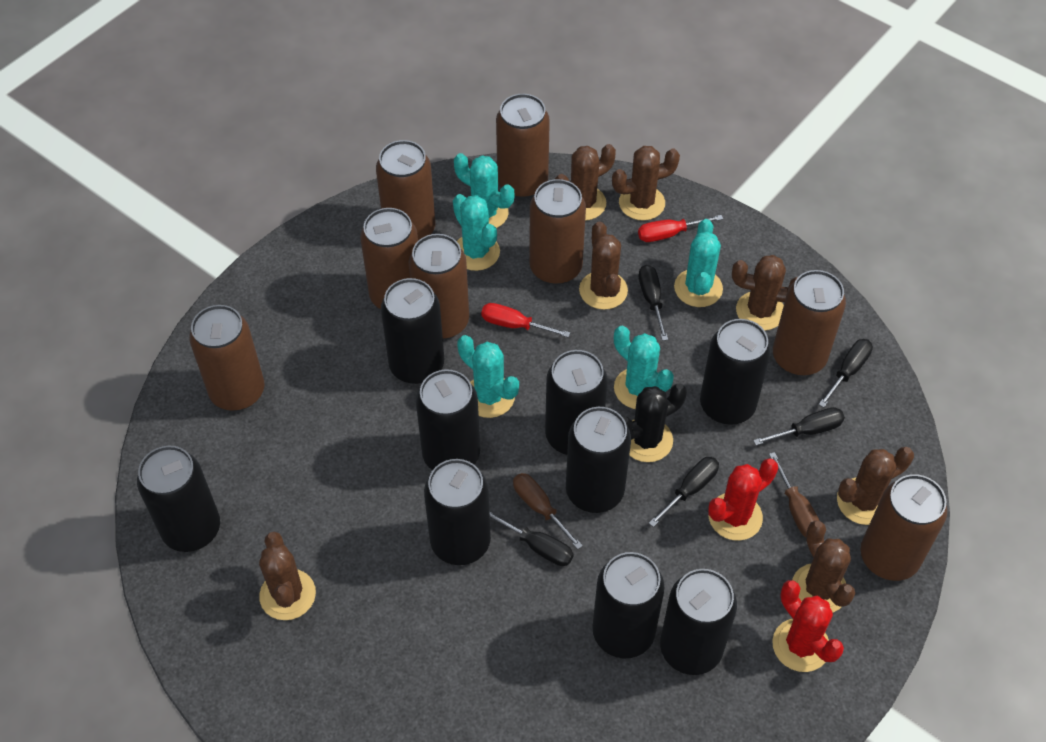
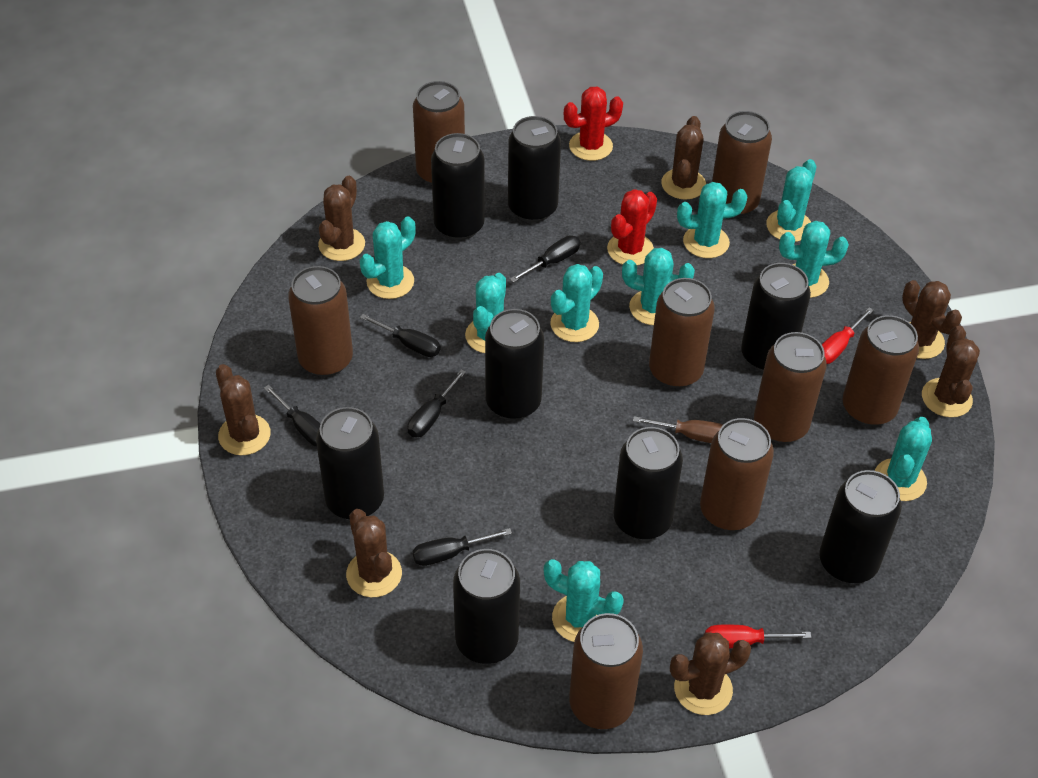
black cactus: 1 -> 0
black can: 9 -> 8
brown screwdriver: 2 -> 1
turquoise cactus: 5 -> 9

